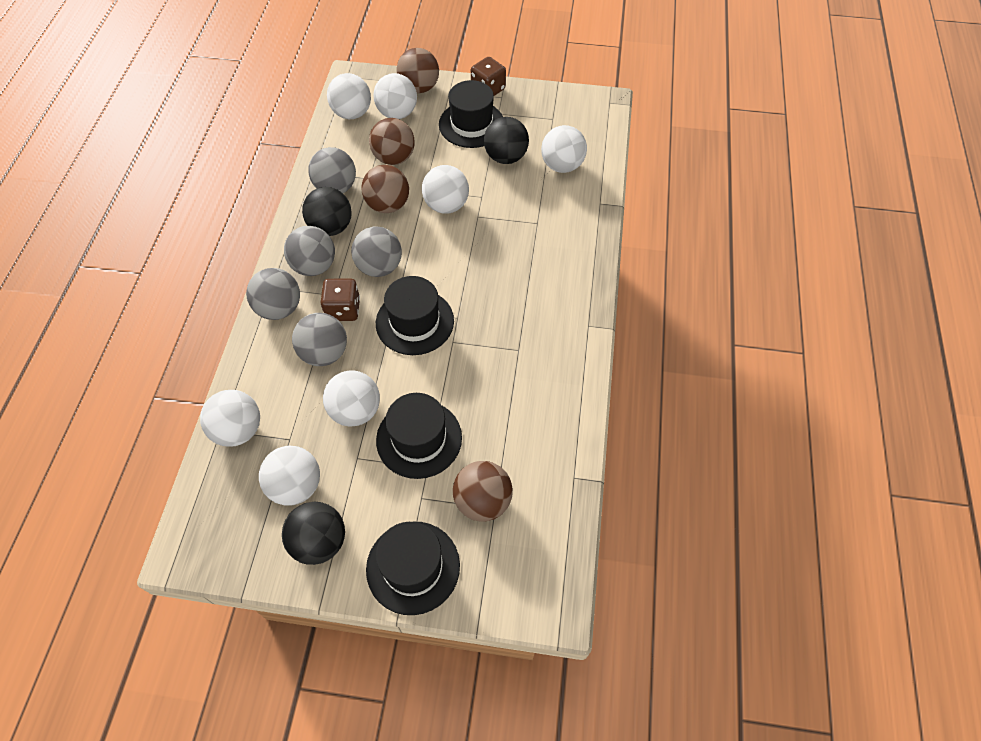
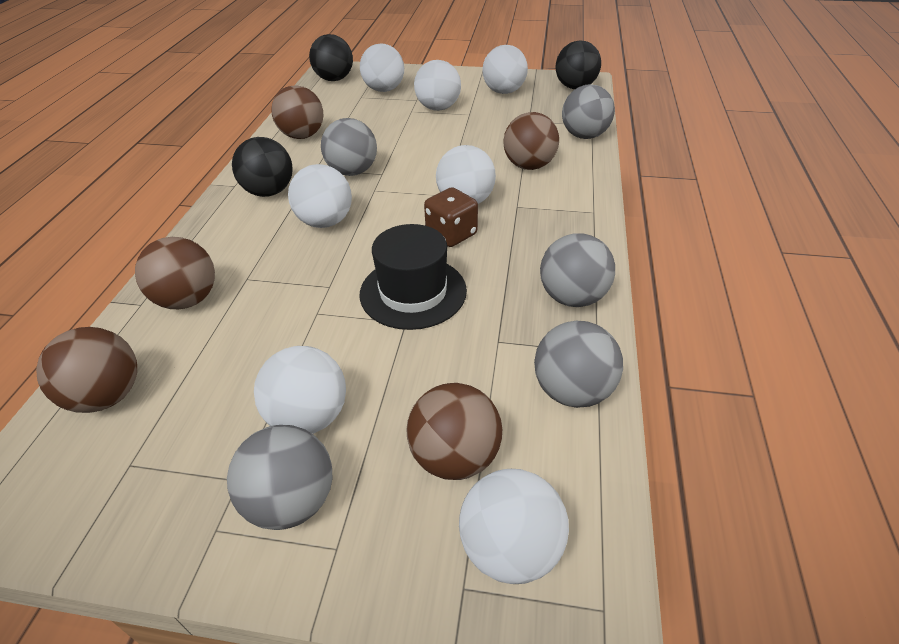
black hat: 4 -> 1
brown ball: 4 -> 5
brown dice: 2 -> 1

